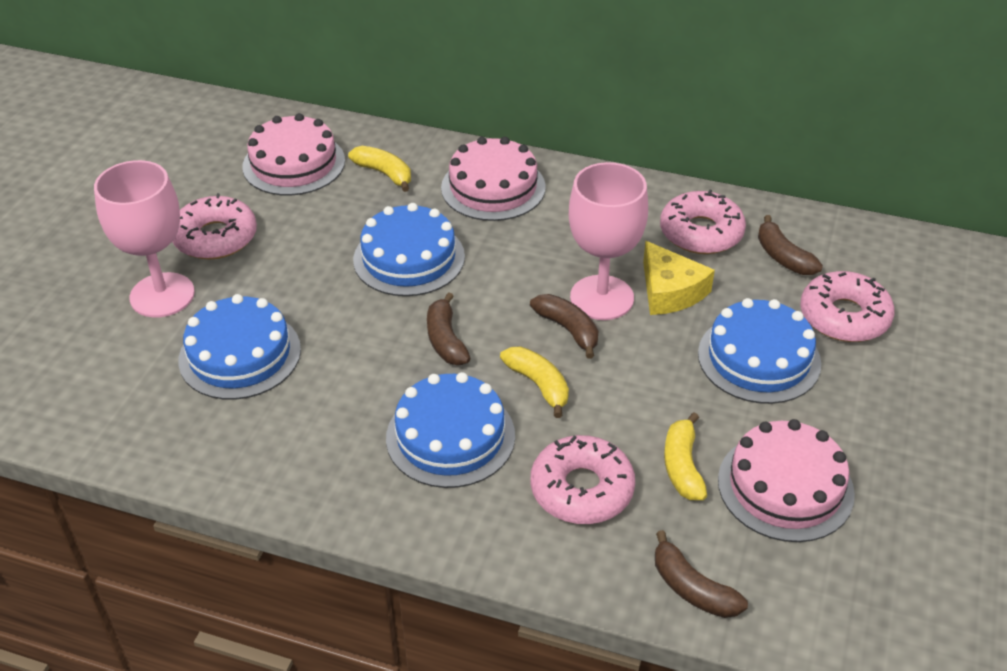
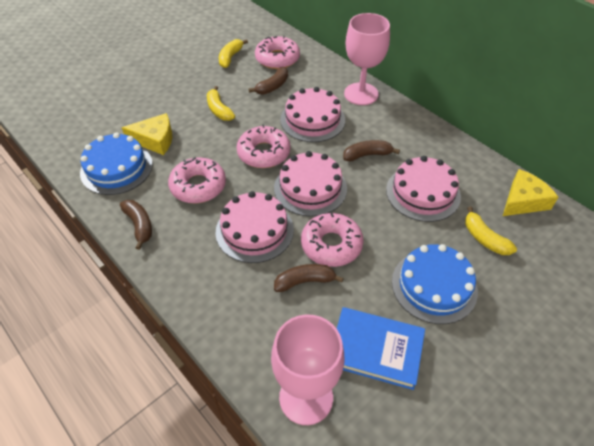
blue book: 0 -> 1
blue cake: 4 -> 2
pink cake: 3 -> 4
yellow cheese: 1 -> 2

